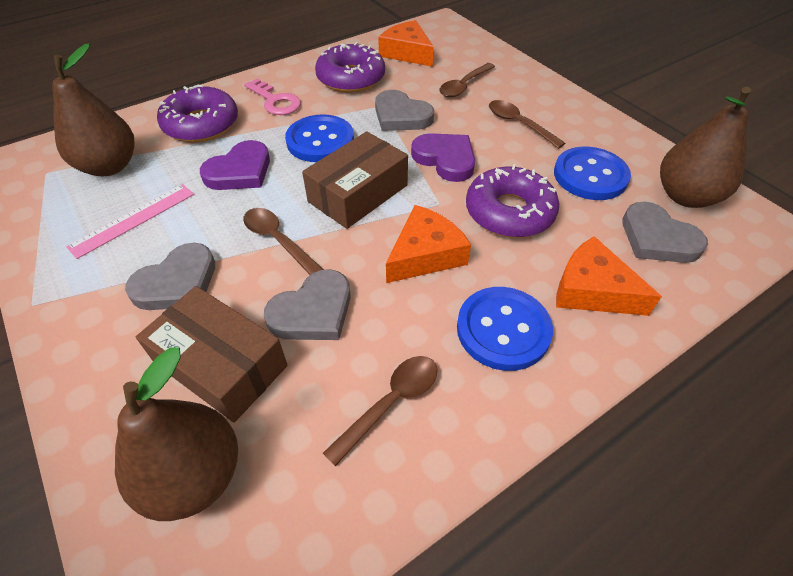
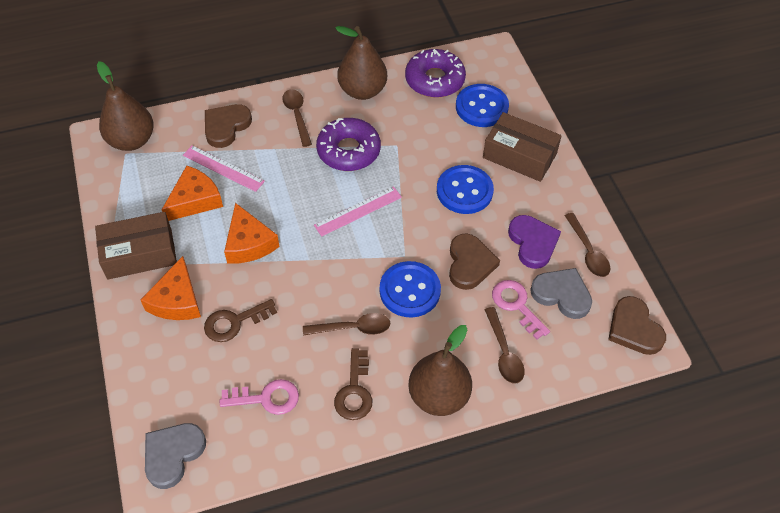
brown heart: 0 -> 3
brown key: 0 -> 2
grey heart: 4 -> 2
pink key: 1 -> 2
pink ruler: 1 -> 2
purple donut: 3 -> 2
purple heart: 2 -> 1

